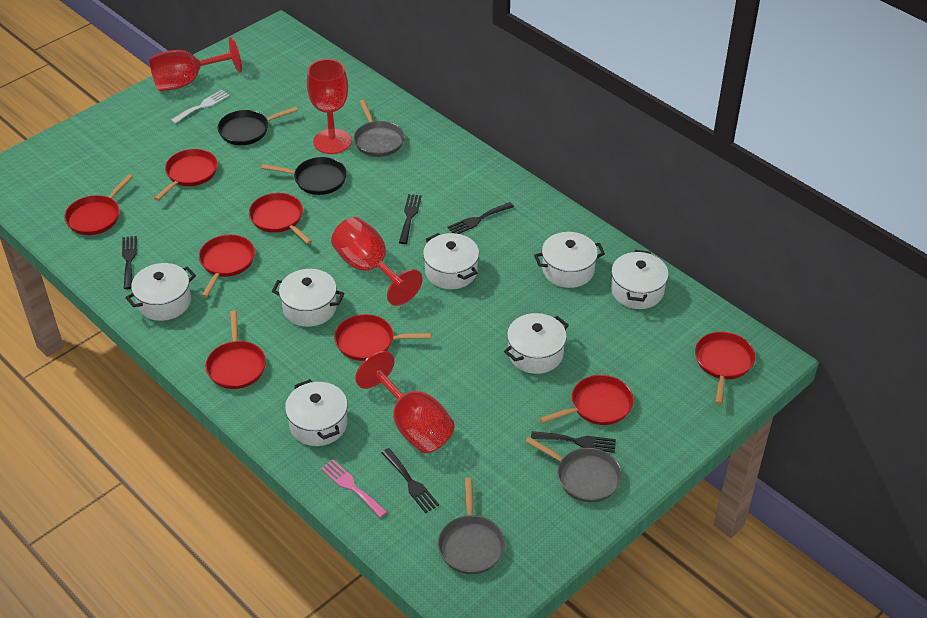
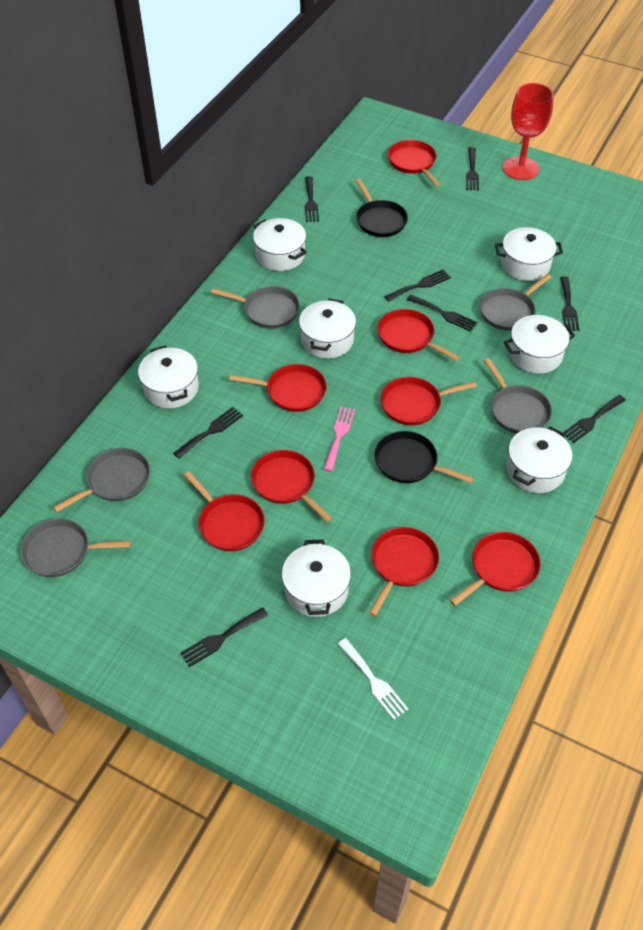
black fork: 5 -> 8
grey pan: 3 -> 5
red goblet: 4 -> 1

